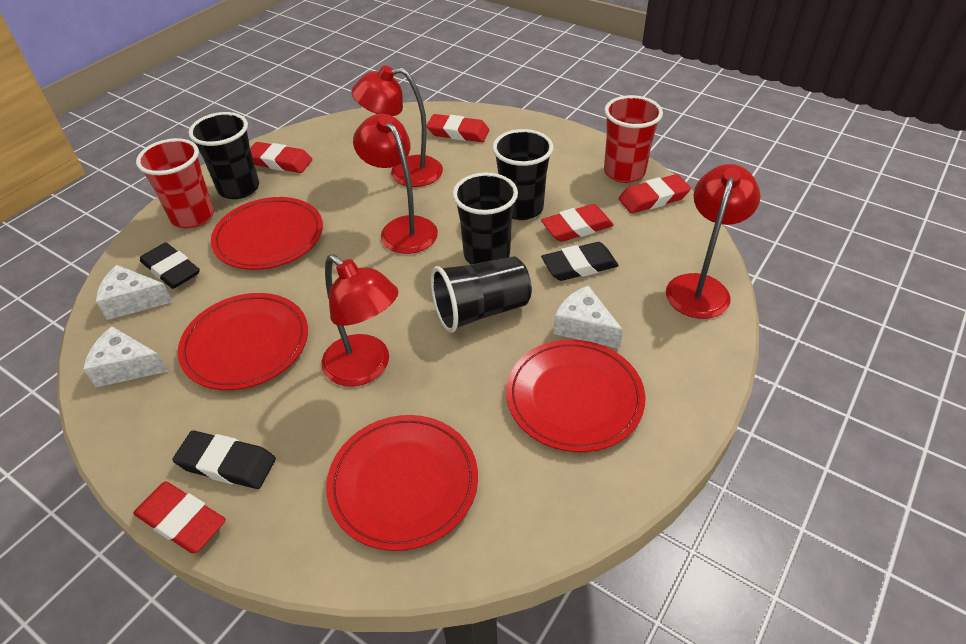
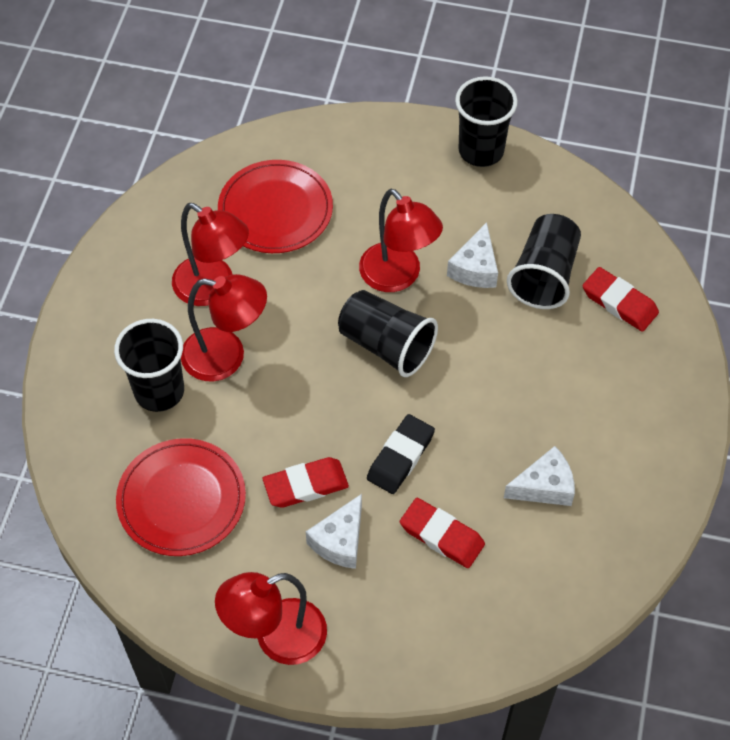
black eraser: 3 -> 1
red cup: 2 -> 0
red eraser: 5 -> 3
red plate: 4 -> 2

